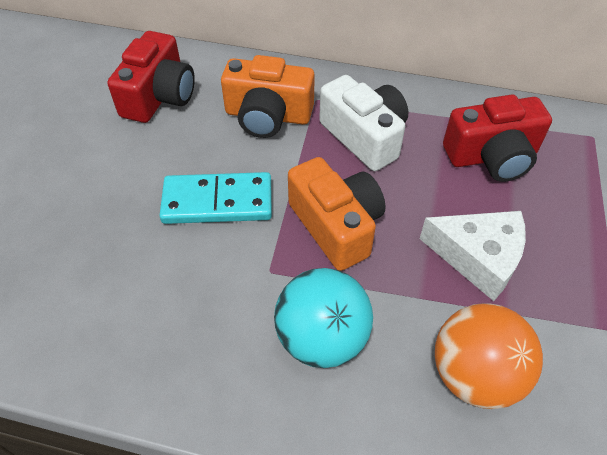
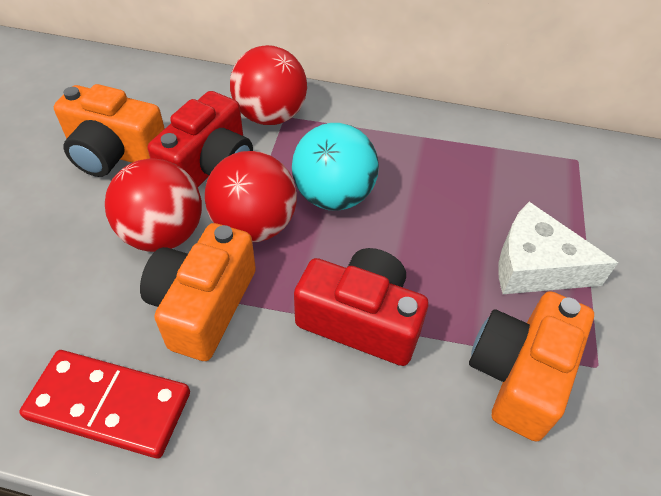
orange ball: 1 -> 0
orange camera: 2 -> 3
red ball: 0 -> 3
red domino: 0 -> 1
turquoise domino: 1 -> 0
white camera: 1 -> 0

